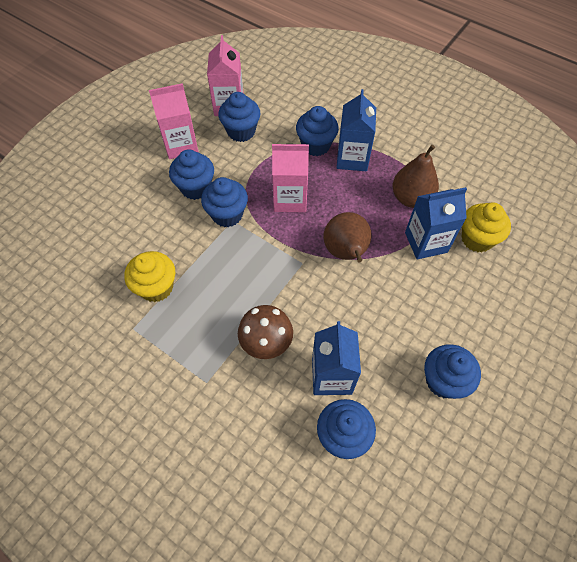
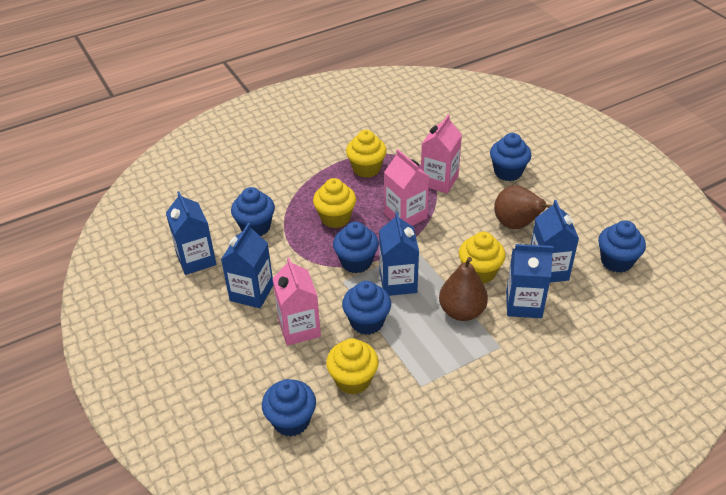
blue carton: 3 -> 5
brown mushroom: 1 -> 0
yellow cupcake: 2 -> 4

